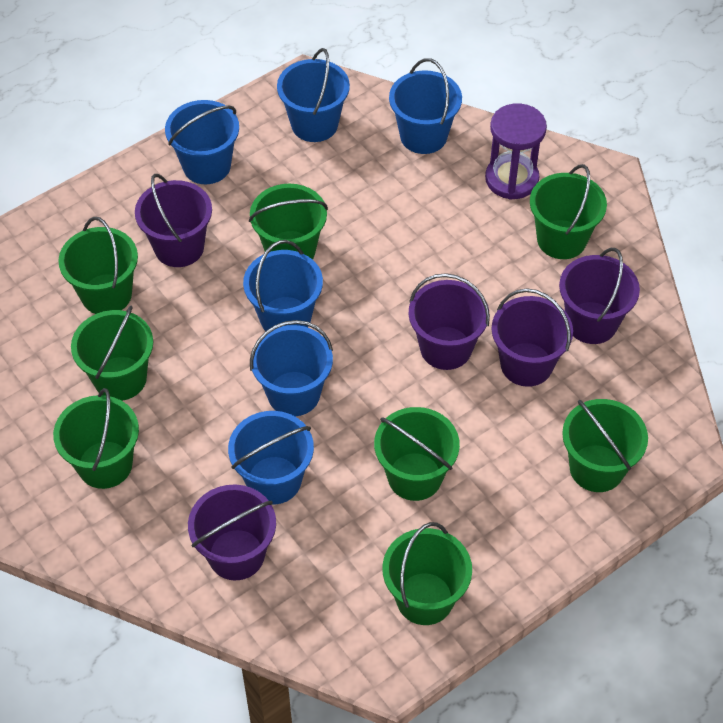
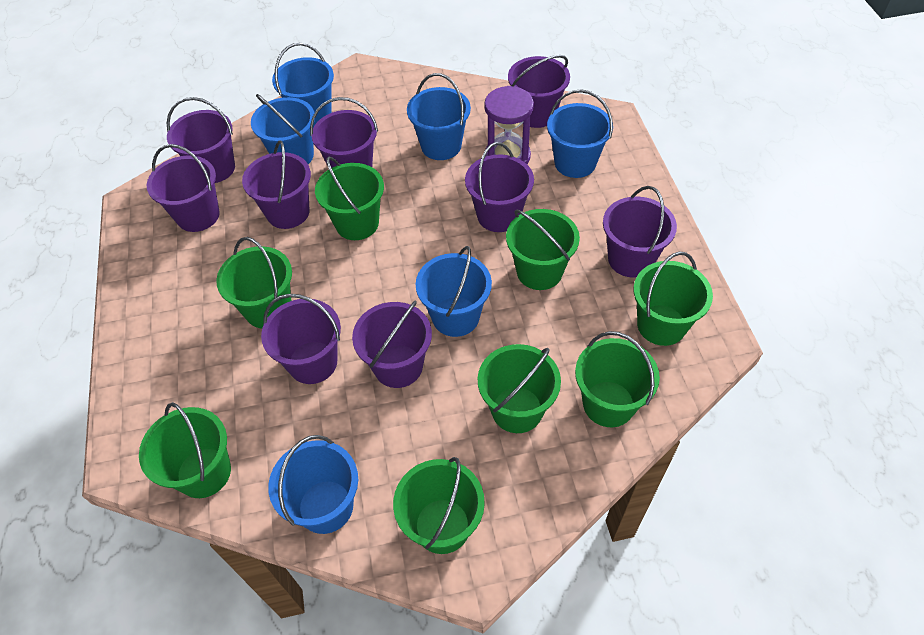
purple bucket: 5 -> 9

